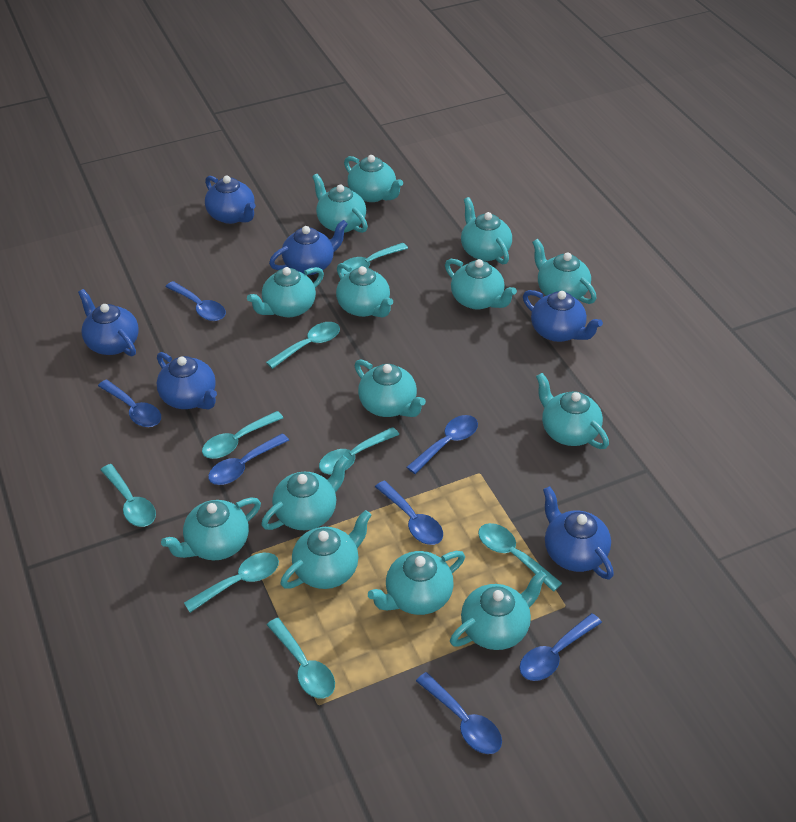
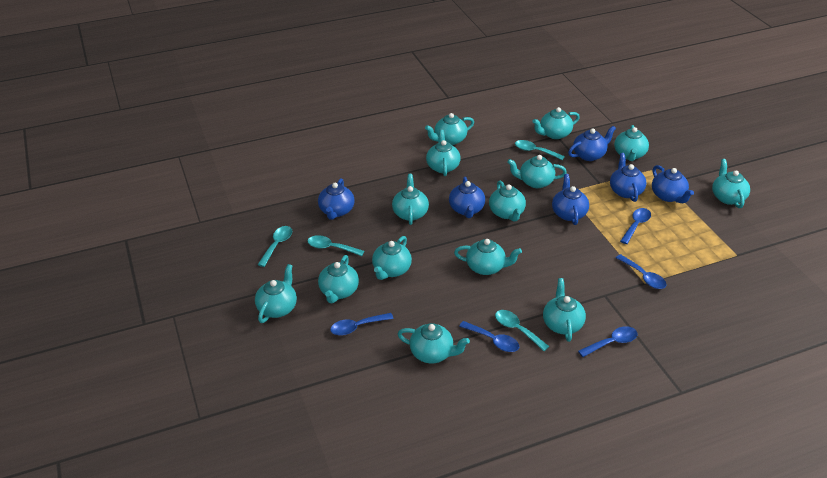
blue spoon: 7 -> 5
turquoise spoon: 8 -> 4

